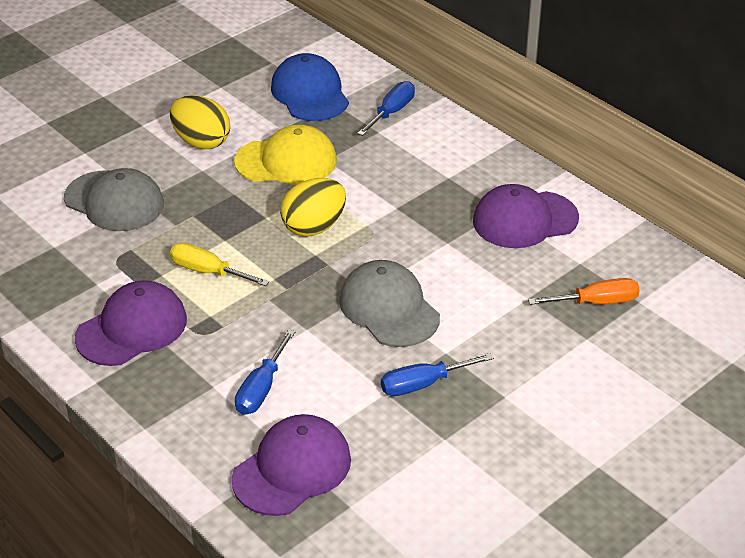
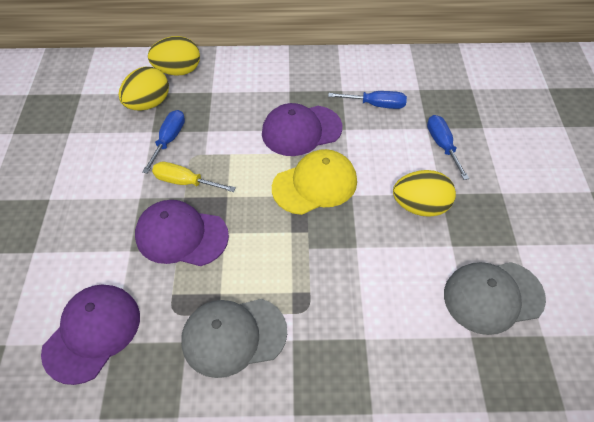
blue cap: 1 -> 0
orange screwdriver: 1 -> 0
yellow egg: 2 -> 3

